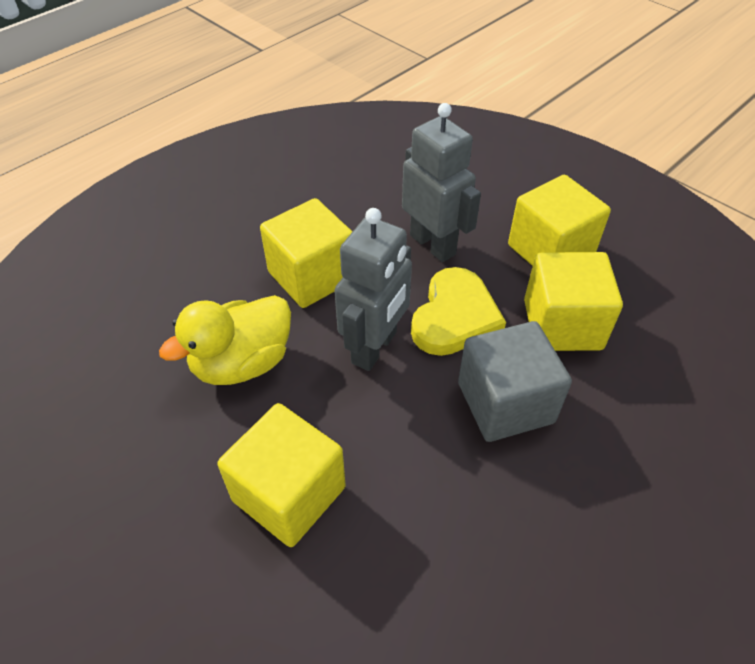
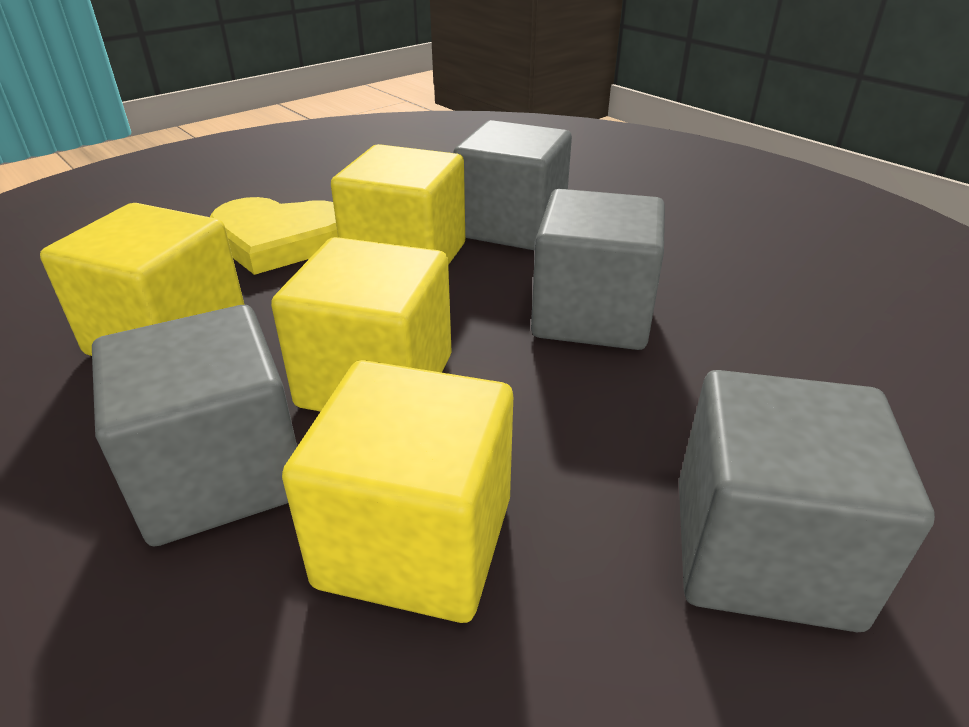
grey cube: 1 -> 4
grey robot: 2 -> 0
yellow duck: 1 -> 0

